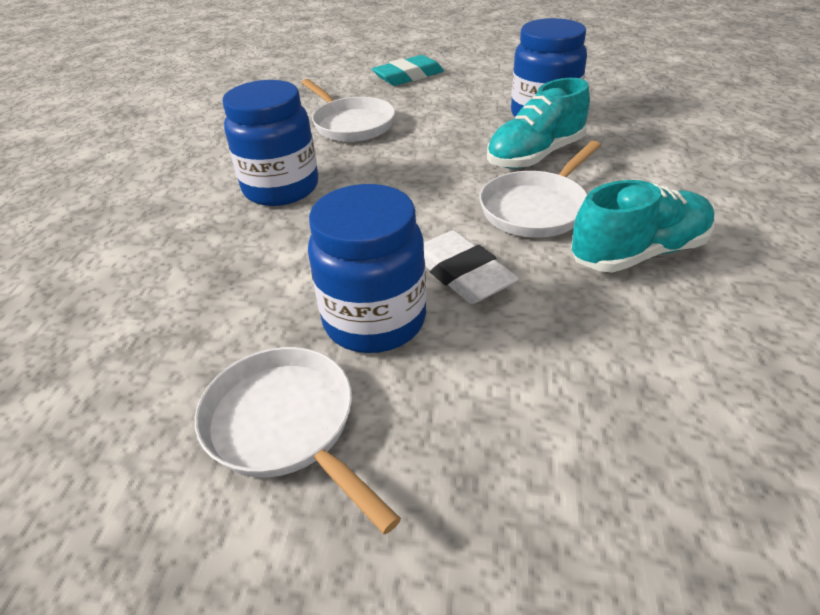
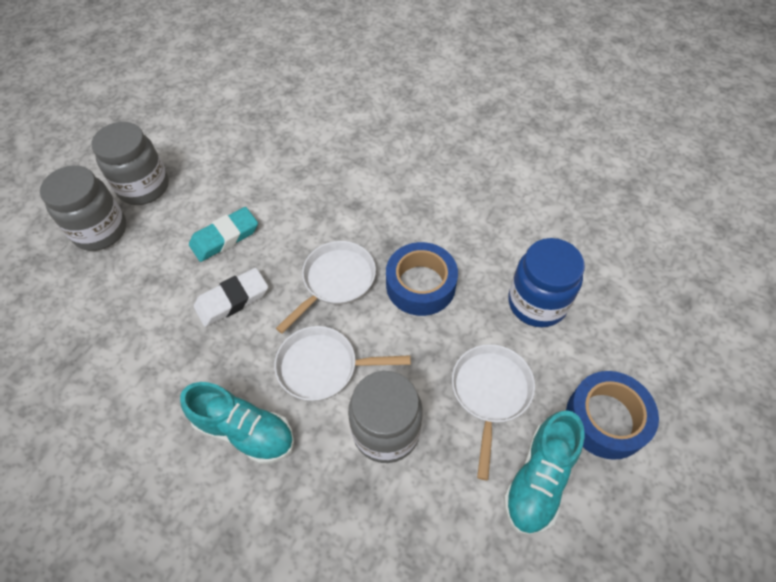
blue jar: 3 -> 1
blue tape: 0 -> 2
grey jar: 0 -> 3

